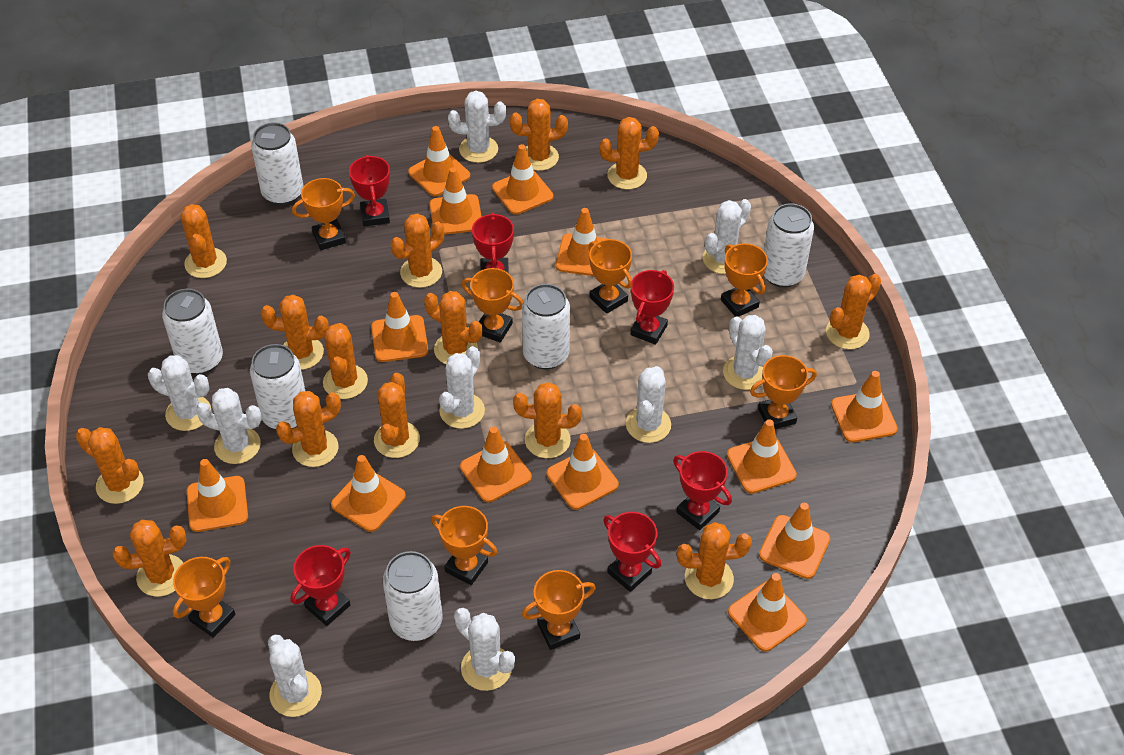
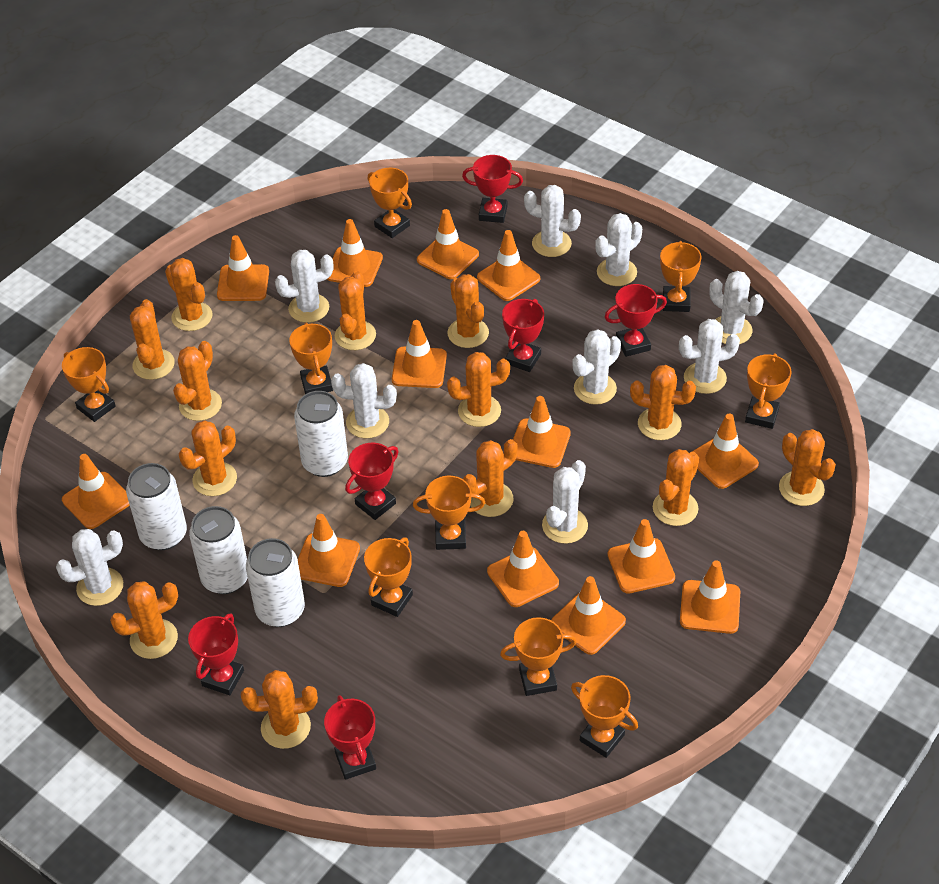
orange cactus: 14 -> 13
orange trophy: 8 -> 9
white can: 6 -> 4

